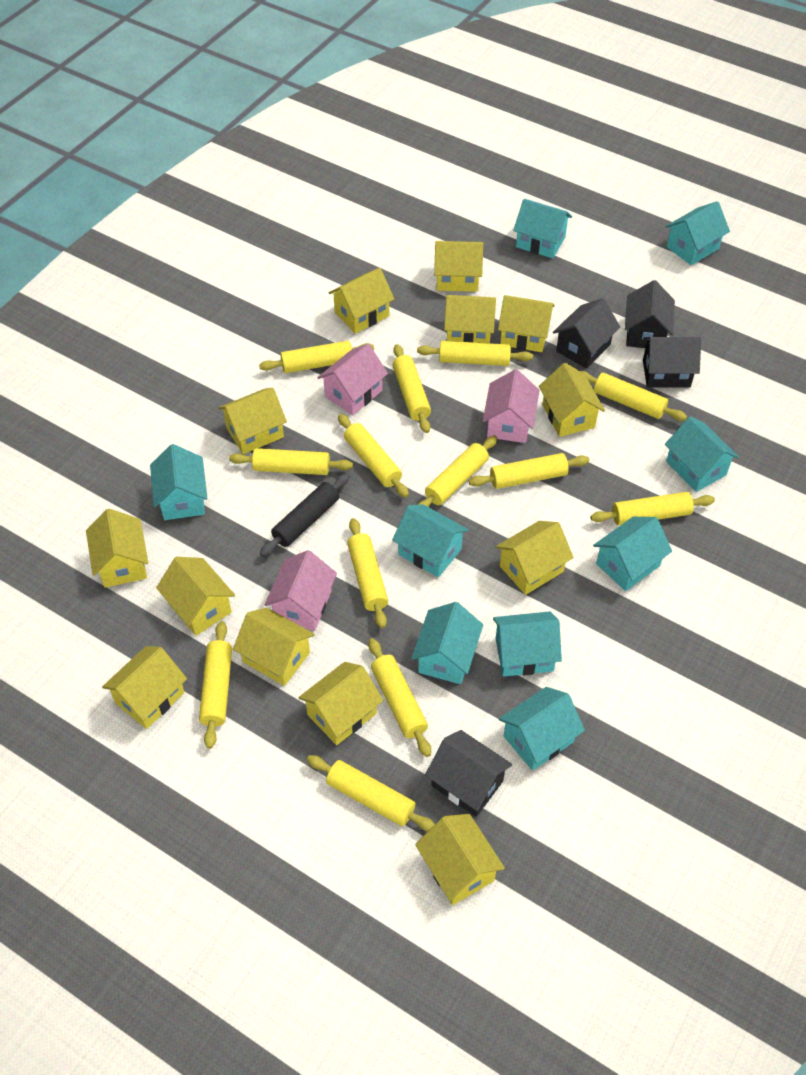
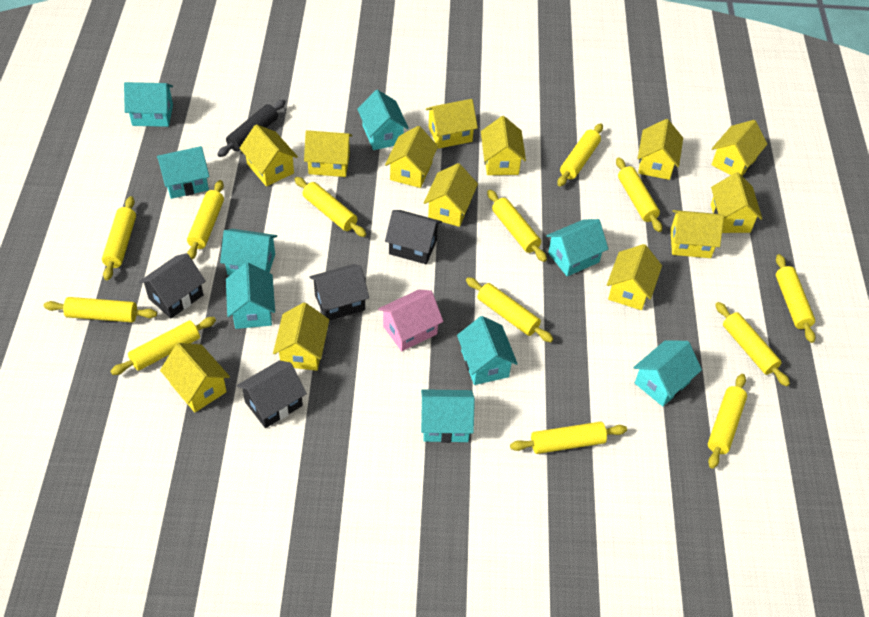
pink house: 3 -> 1

